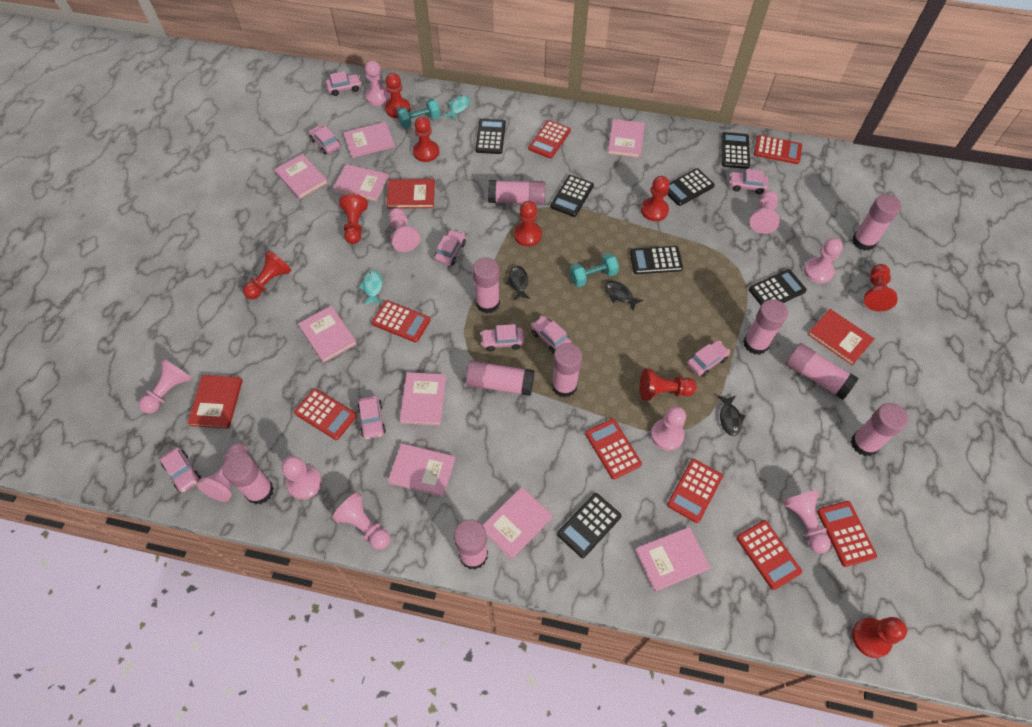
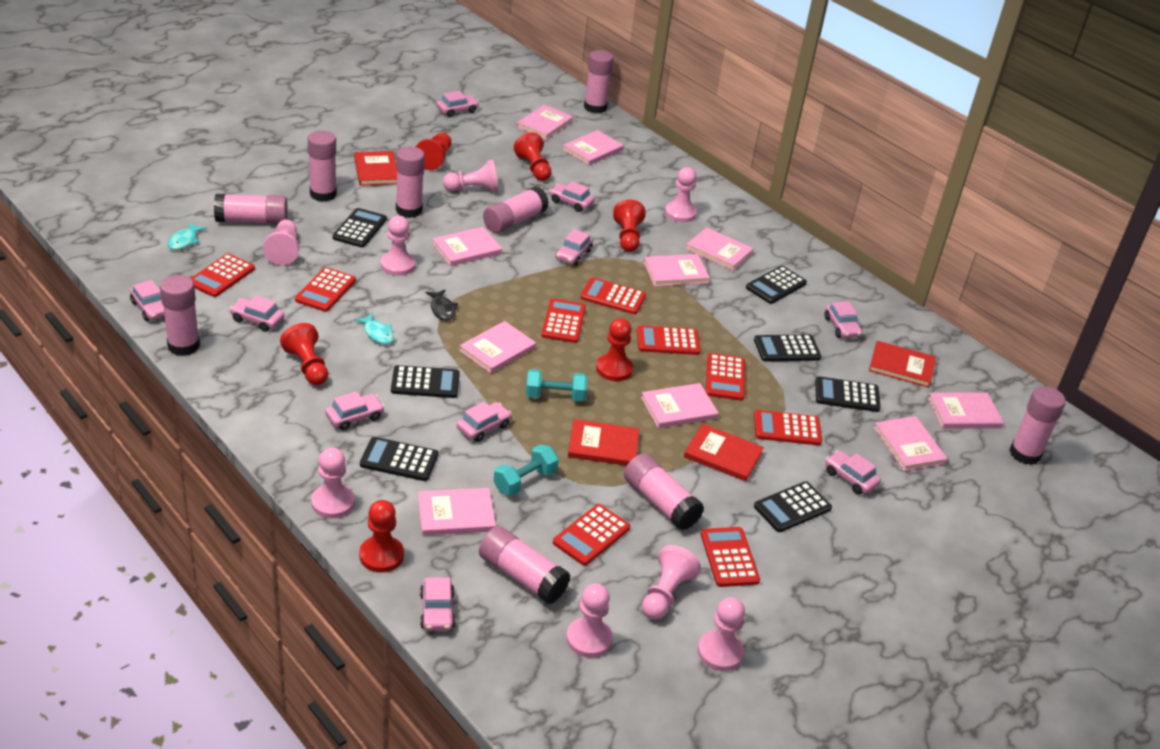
black fish: 3 -> 1
pink book: 9 -> 10
pink car: 9 -> 10
pink glue stick: 10 -> 9
pink pawn: 10 -> 8
red book: 3 -> 4
red calculator: 8 -> 9
red pawn: 9 -> 6

